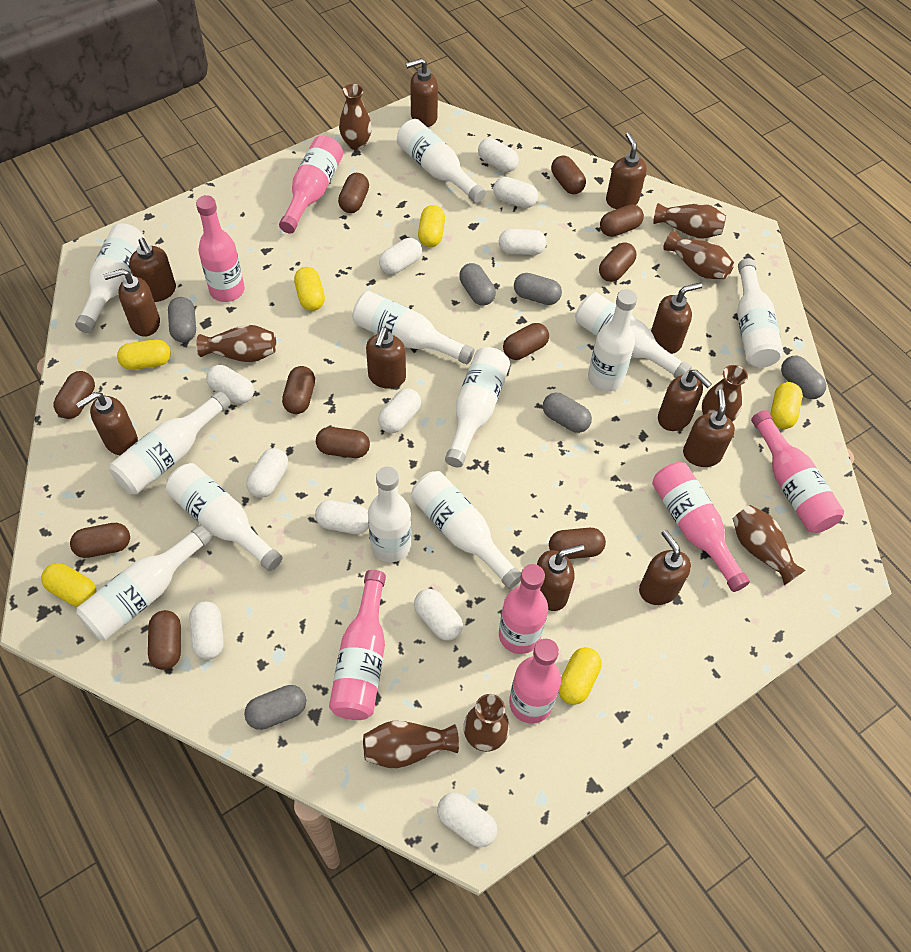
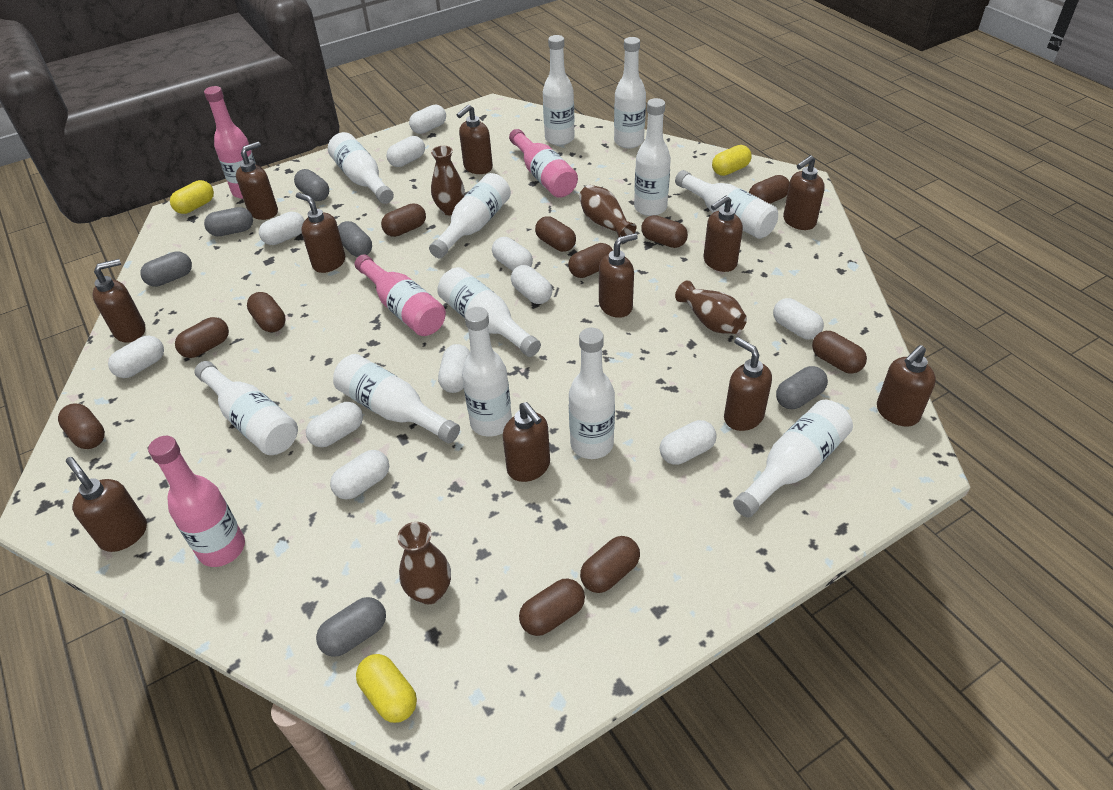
brown vase: 8 -> 4
pink bottle: 7 -> 4
yellow capsule: 6 -> 3

